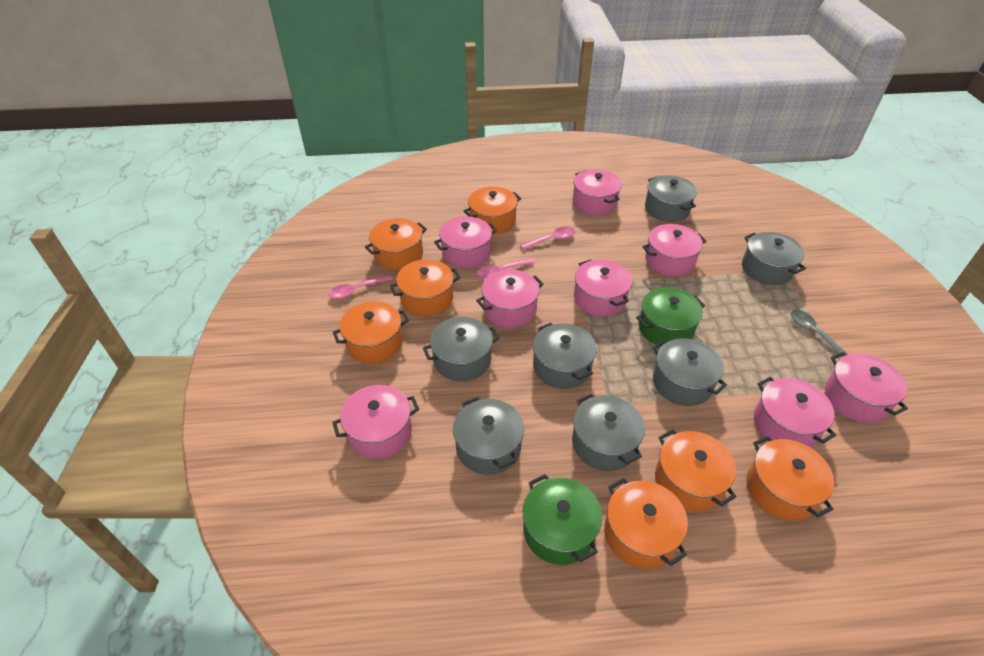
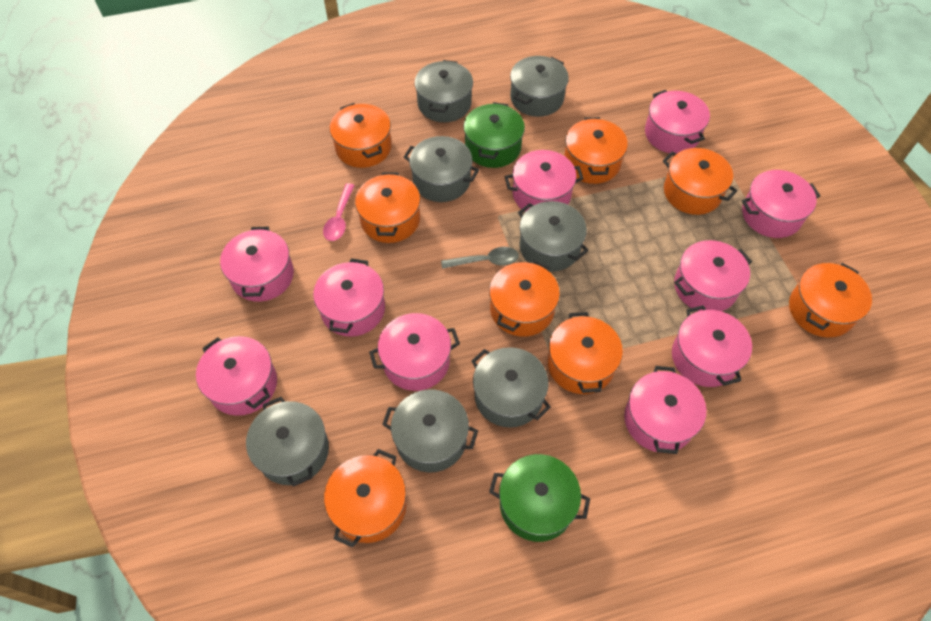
orange pot: 7 -> 8
pink pot: 8 -> 10
pink spoon: 3 -> 1

